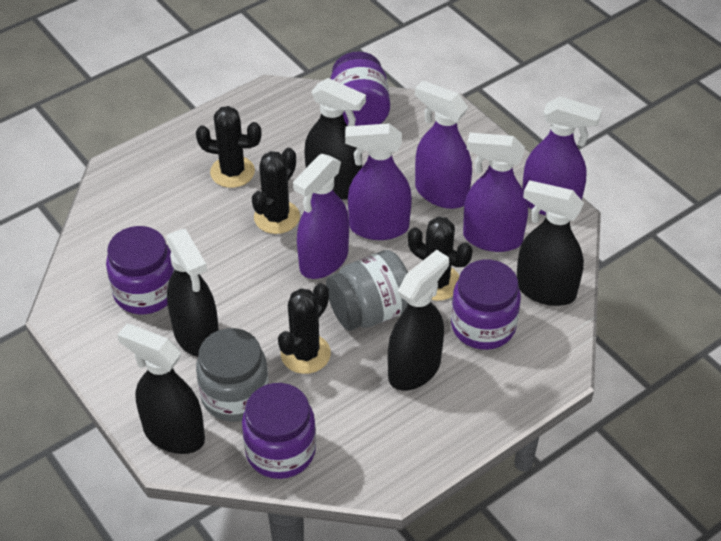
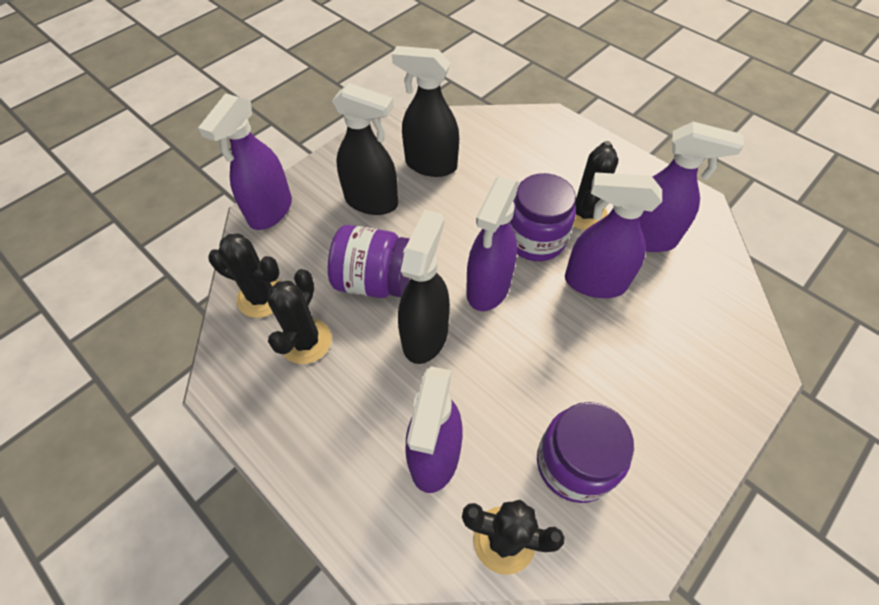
black spray bottle: 5 -> 3
grey jar: 2 -> 0
purple jar: 4 -> 3

